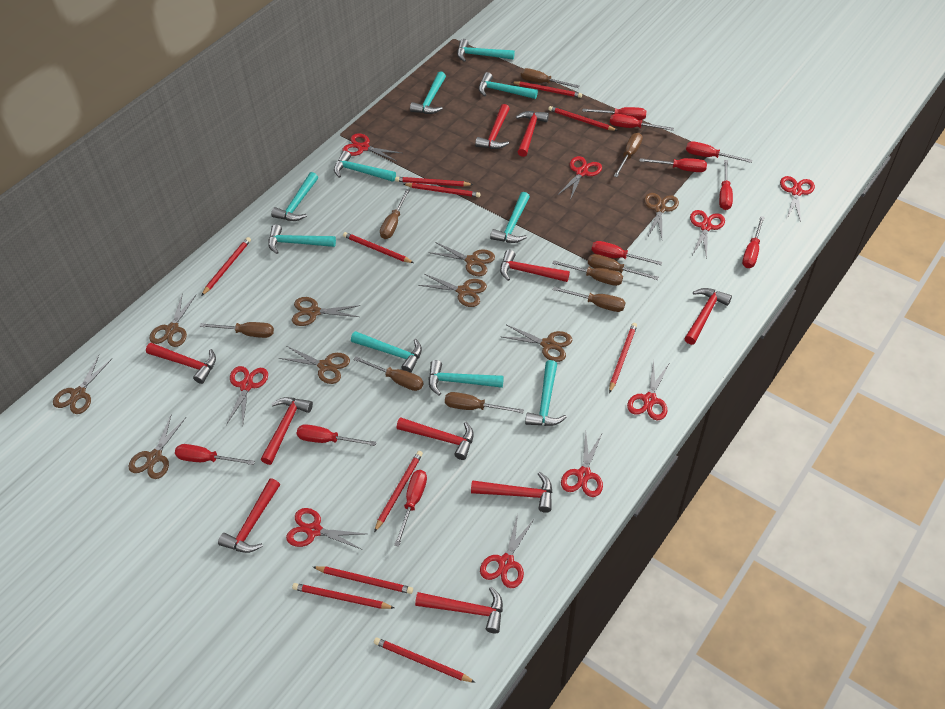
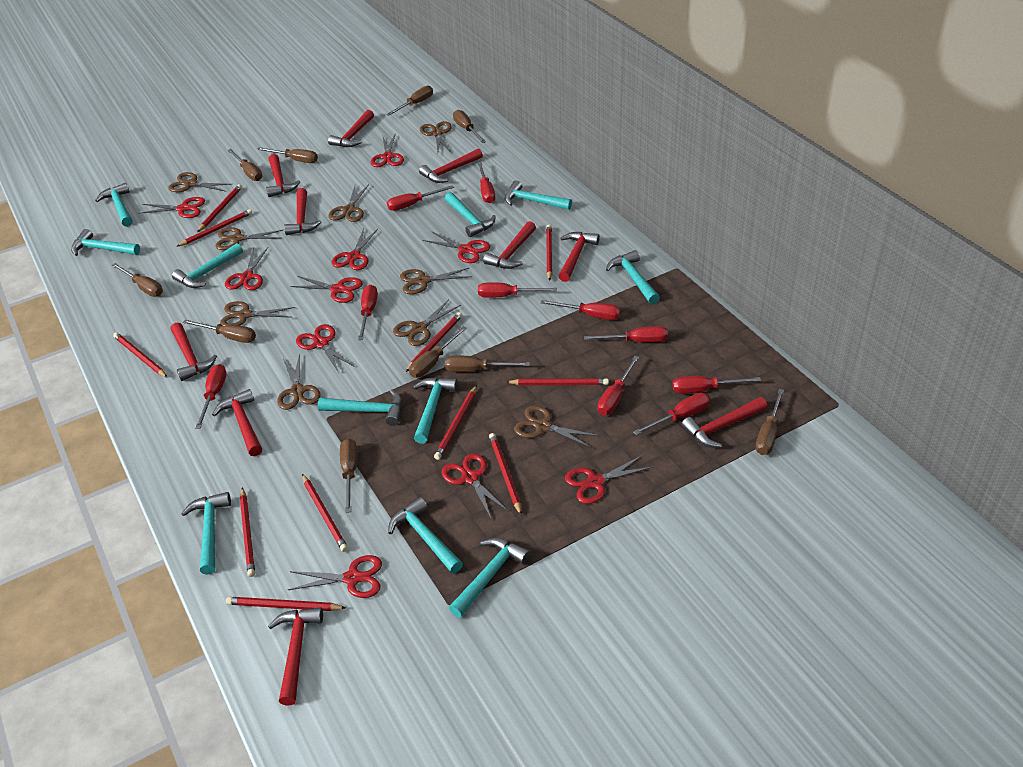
brown screwdriver: 9 -> 10
red scissors: 9 -> 10
turquoise hammer: 10 -> 11

